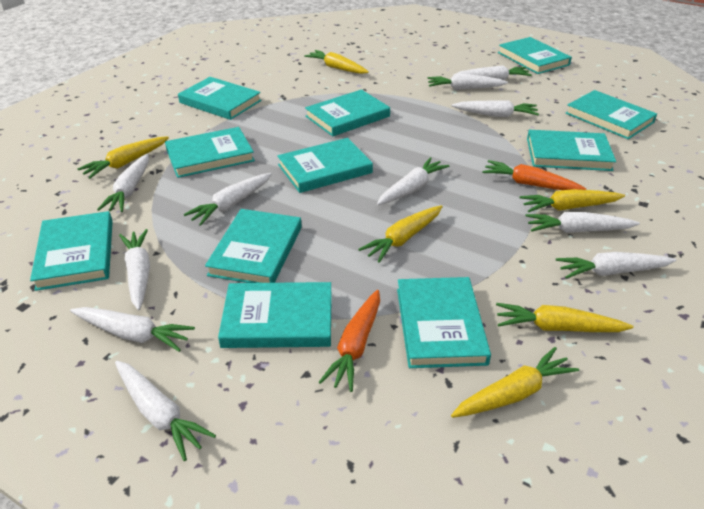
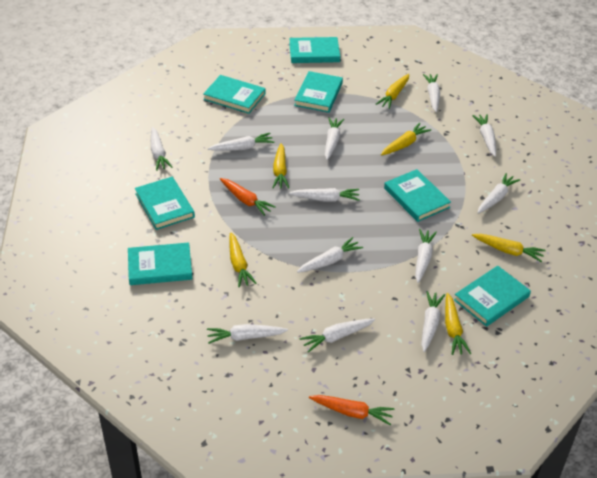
turquoise book: 11 -> 7
white carrot: 11 -> 12

